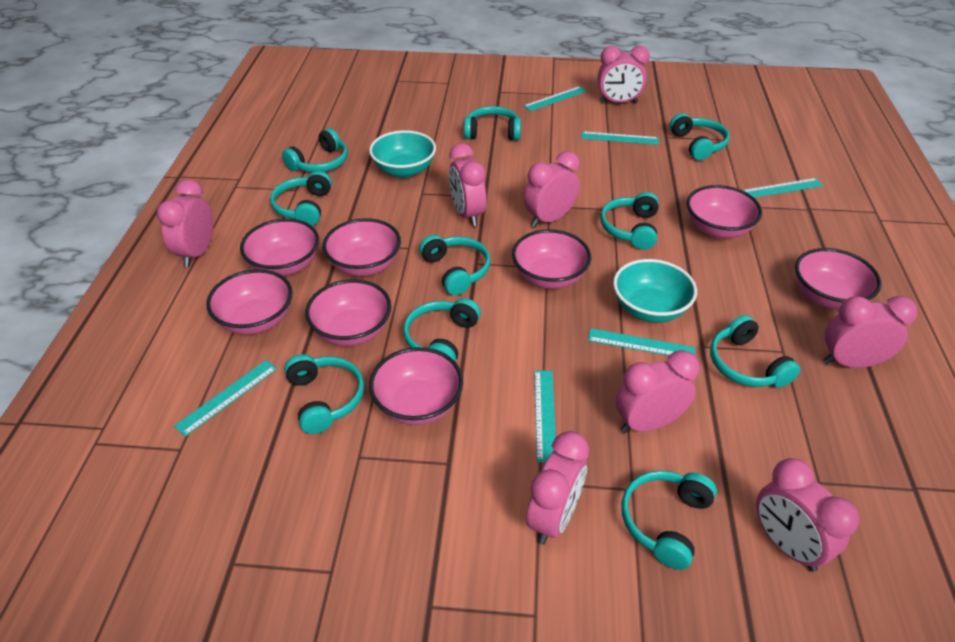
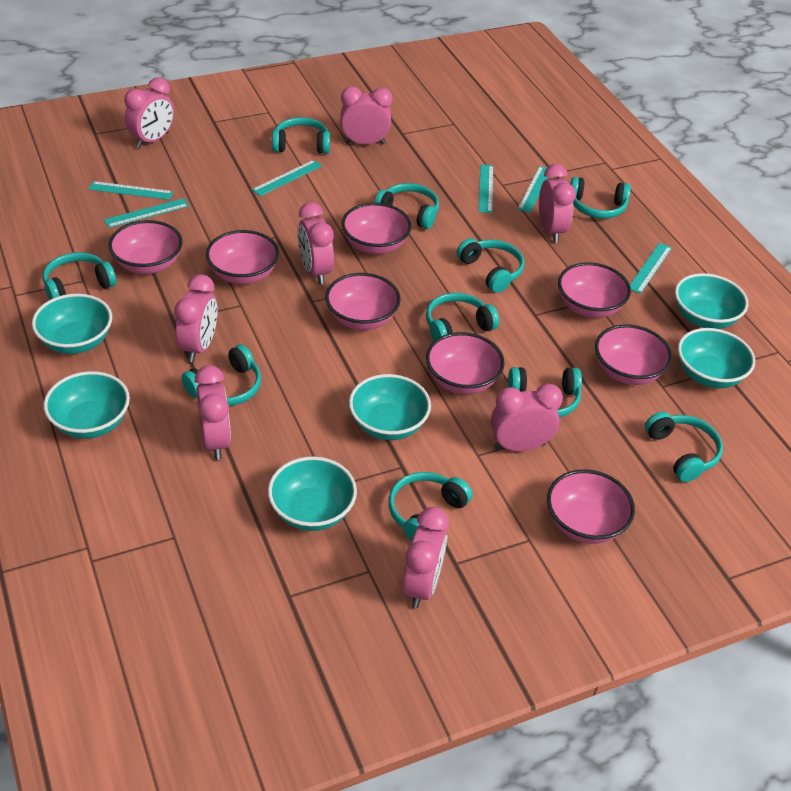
turquoise bowl: 2 -> 6

